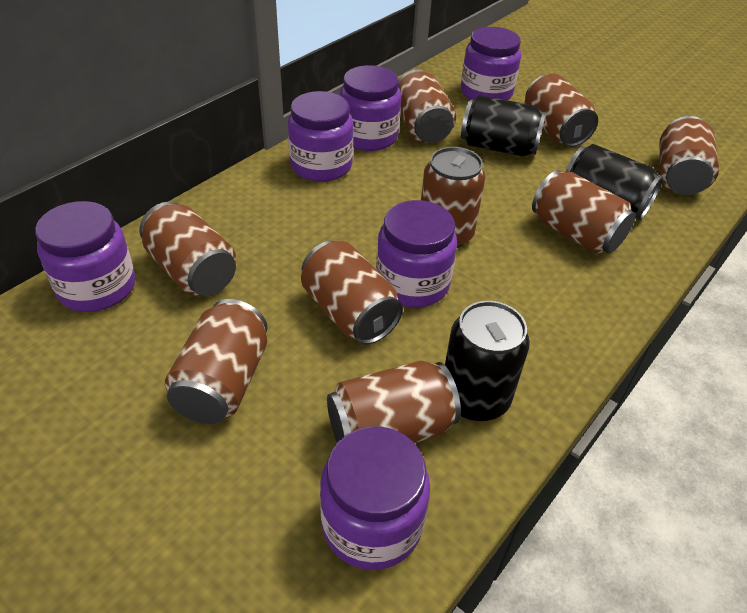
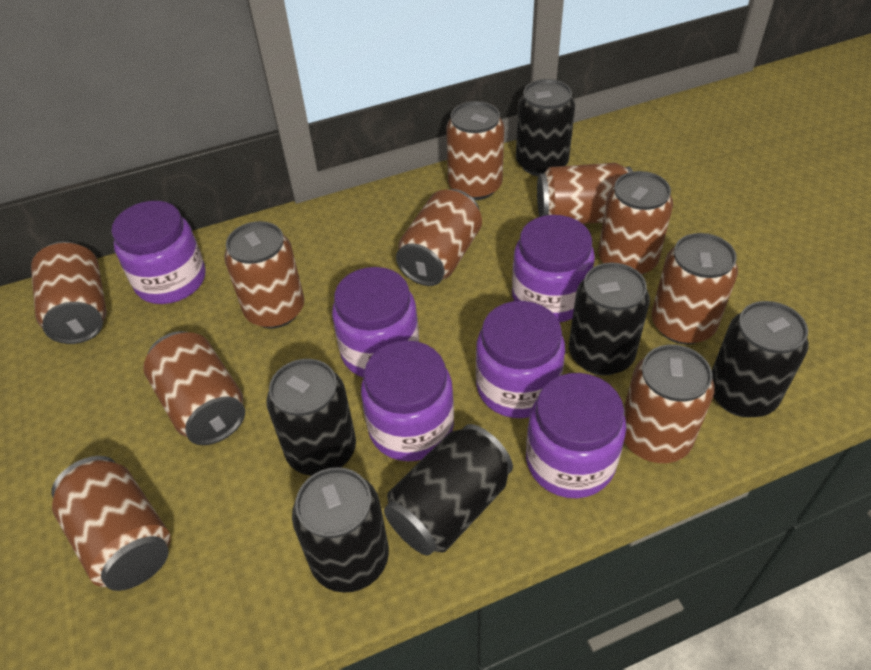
black can: 3 -> 6
brown can: 9 -> 10

